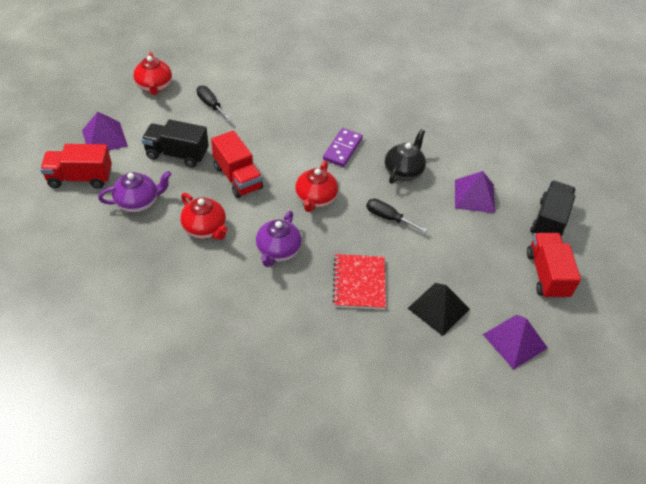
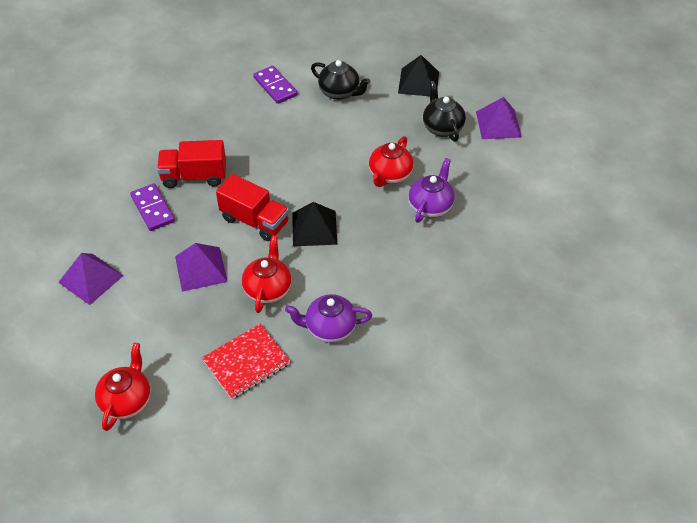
black pyramid: 1 -> 2
black screwdriver: 2 -> 0
black teapot: 1 -> 2
black truck: 2 -> 0
purple domino: 1 -> 2
red truck: 3 -> 2

